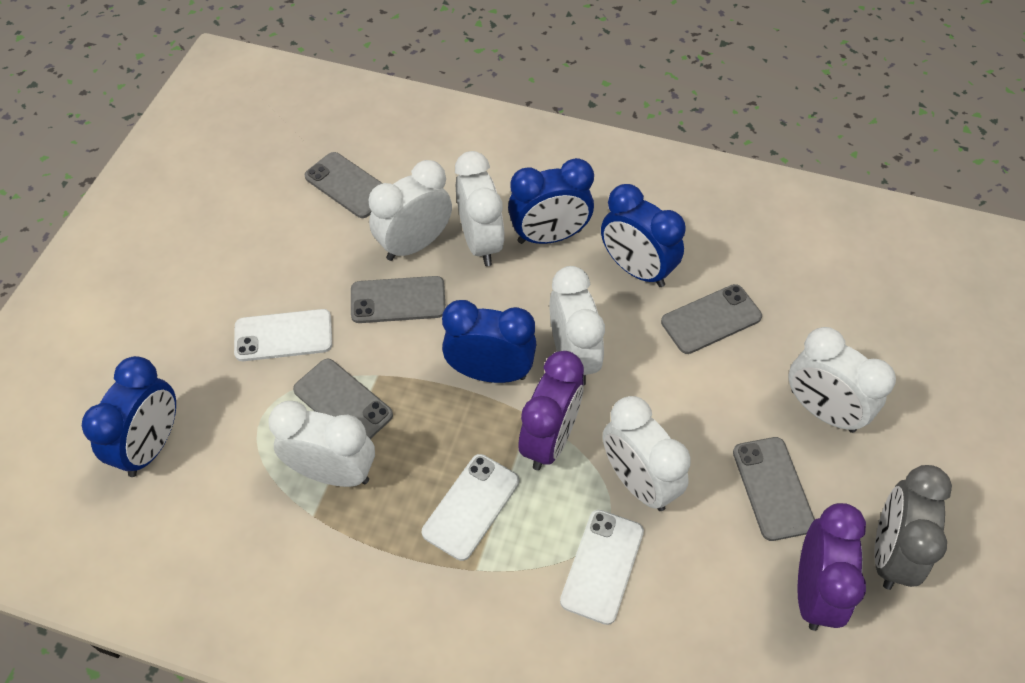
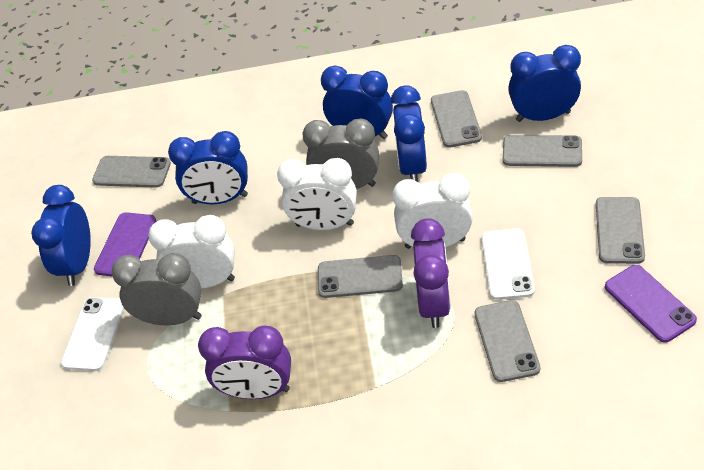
blue clock: 4 -> 5
grey clock: 1 -> 2
grey phone: 5 -> 6
purple phone: 0 -> 2
white clock: 6 -> 3
white phone: 3 -> 2

